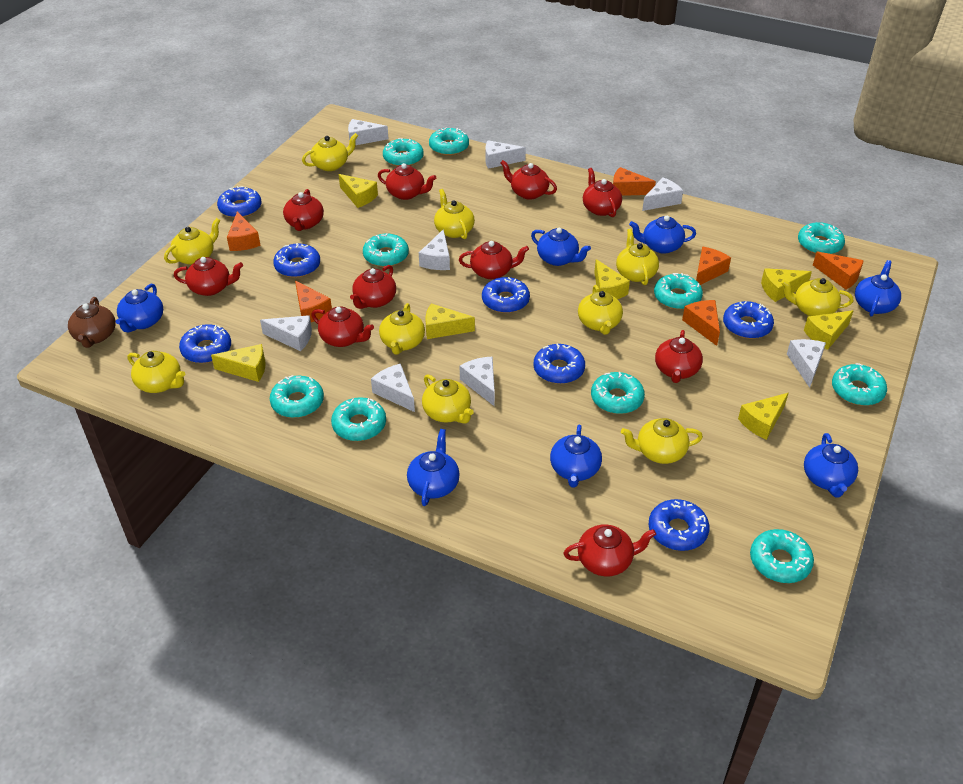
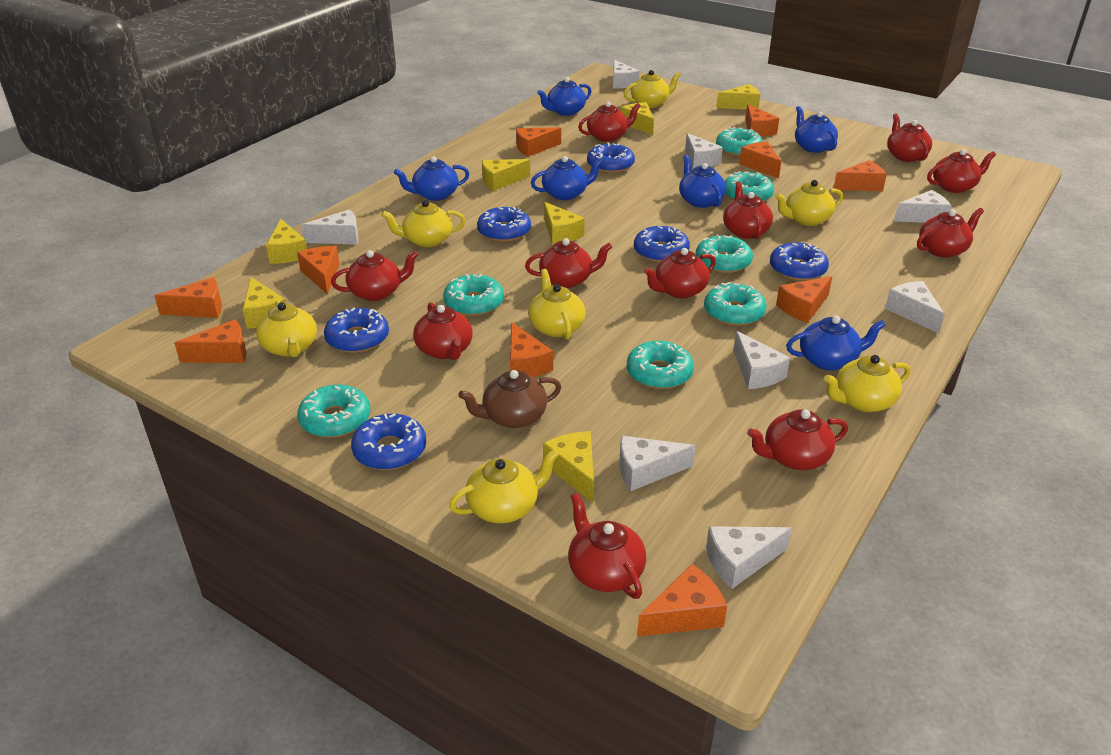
blue donut: 7 -> 6
blue teapot: 7 -> 6
orange cheese: 6 -> 10
red teapot: 10 -> 11
turquoise donut: 10 -> 7
yellow teapot: 10 -> 7

